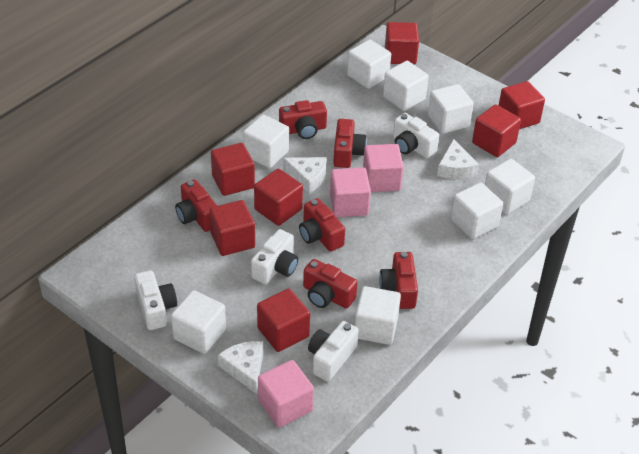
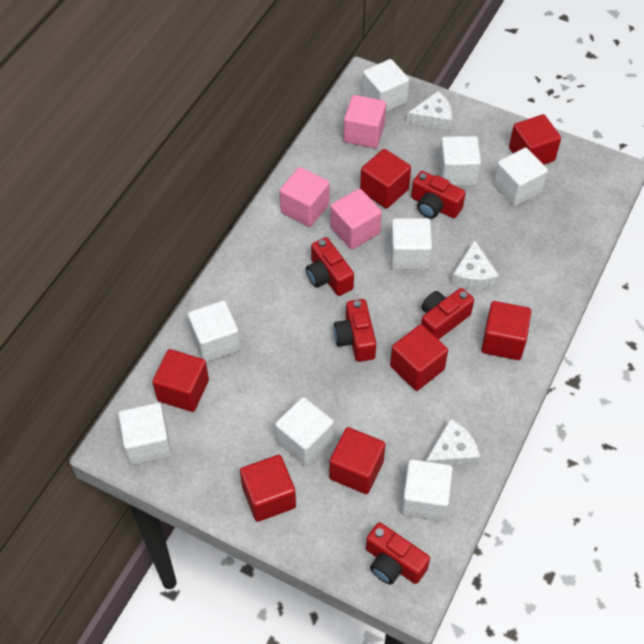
red camera: 6 -> 5
white camera: 4 -> 0

